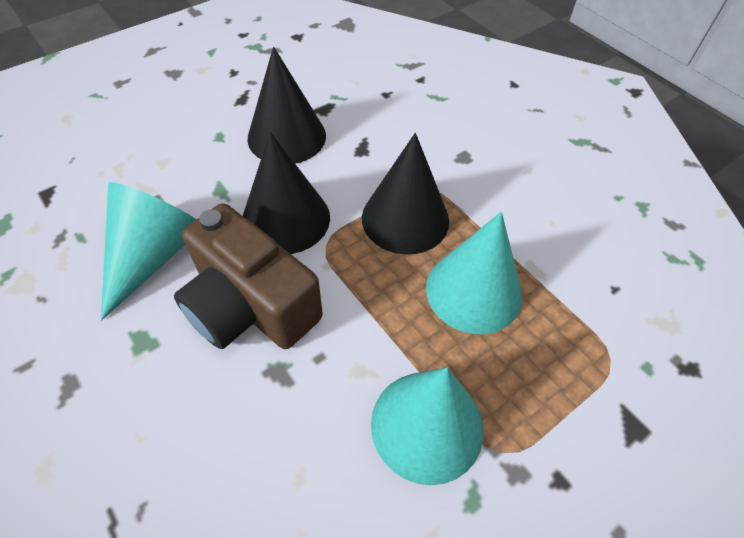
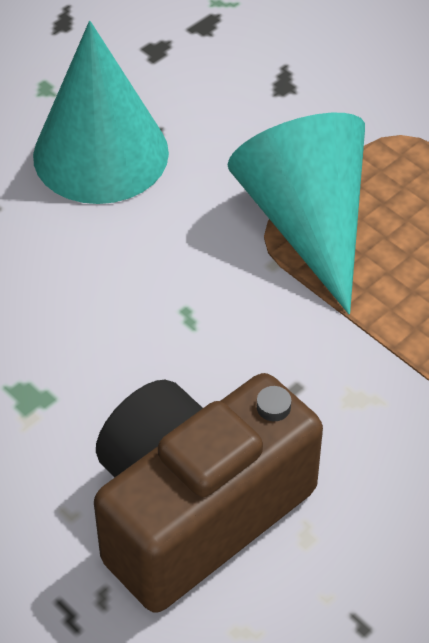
black cone: 3 -> 0
turquoise cone: 3 -> 2

